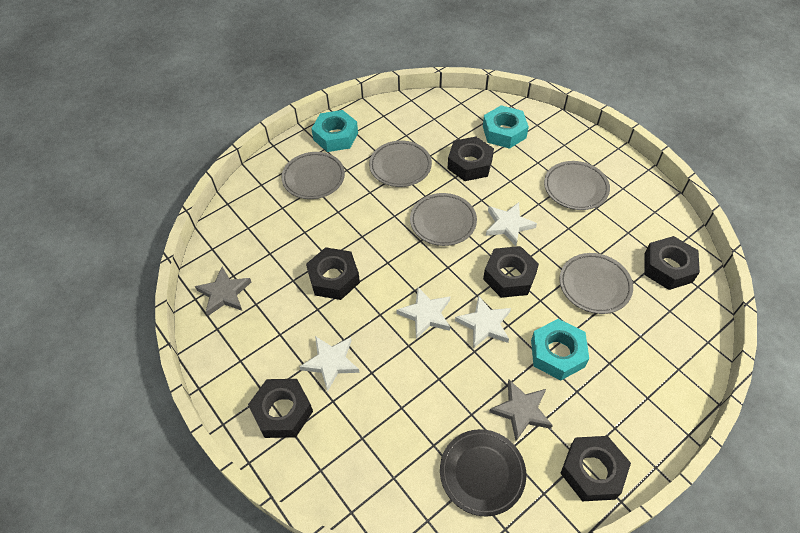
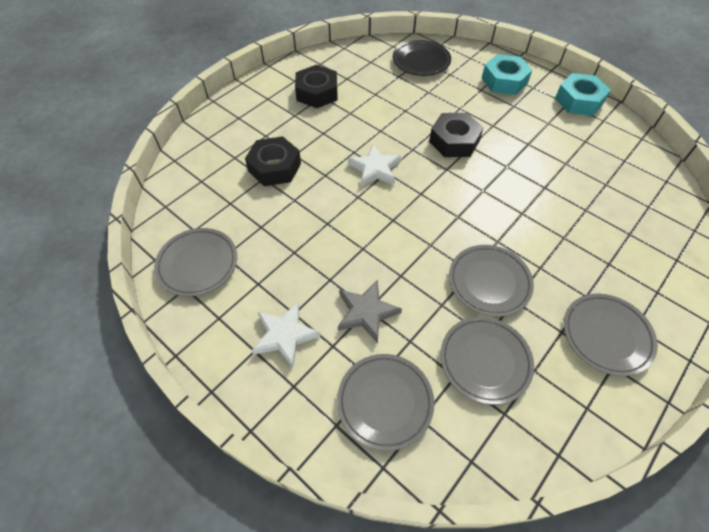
black nut: 6 -> 3
grey star: 2 -> 1
turquoise nut: 3 -> 2
white star: 4 -> 2

